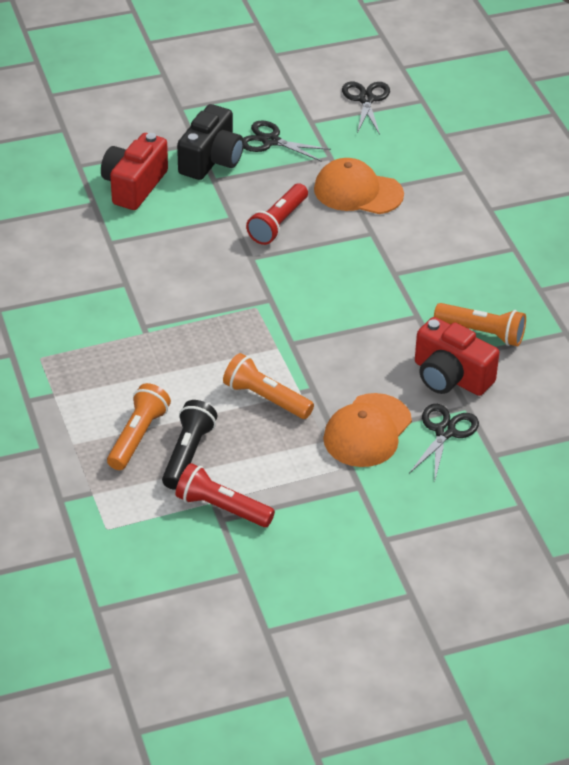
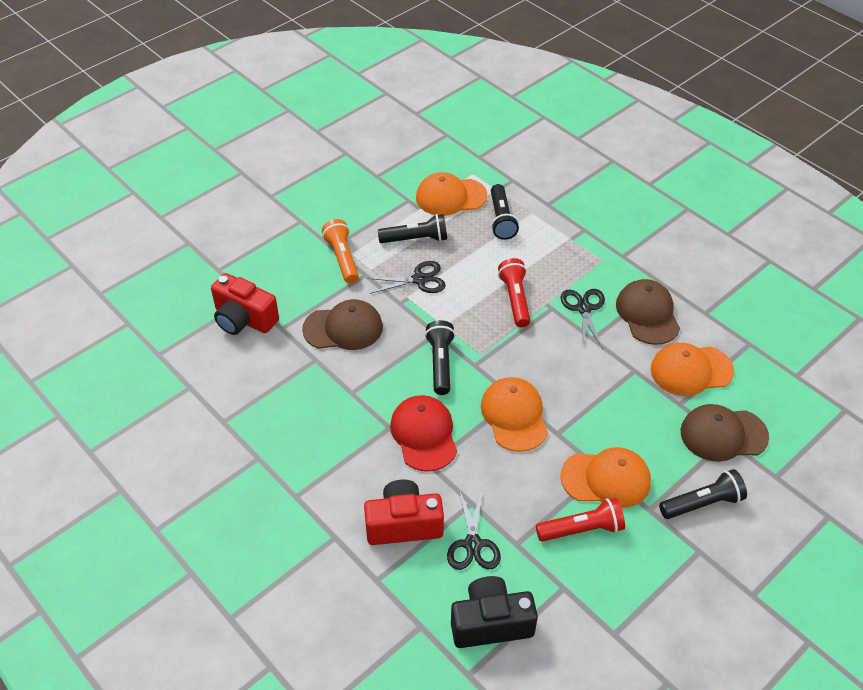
black flashlight: 1 -> 4
brown cap: 0 -> 3
orange cap: 2 -> 4
orange flashlight: 3 -> 1
red cap: 0 -> 1

